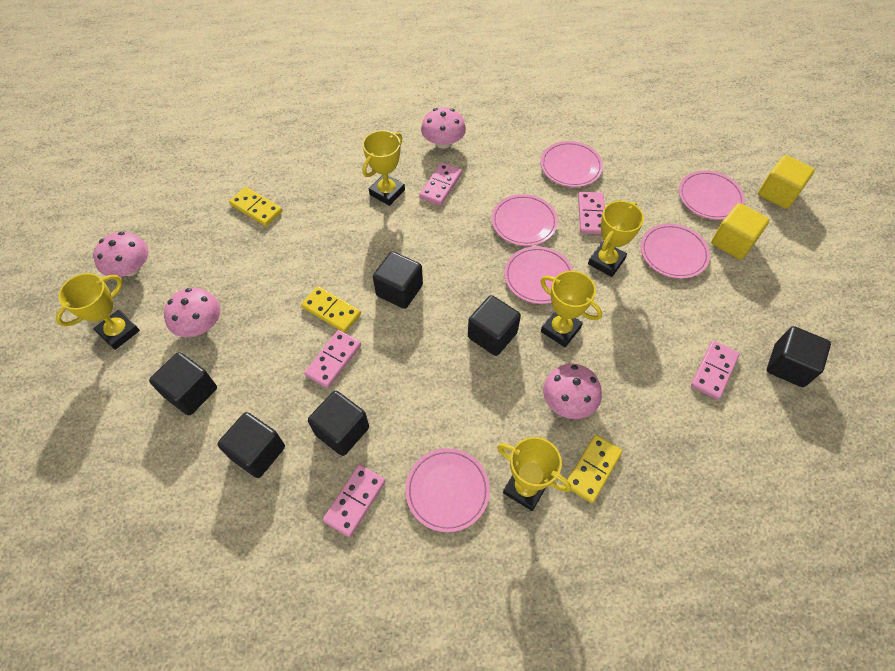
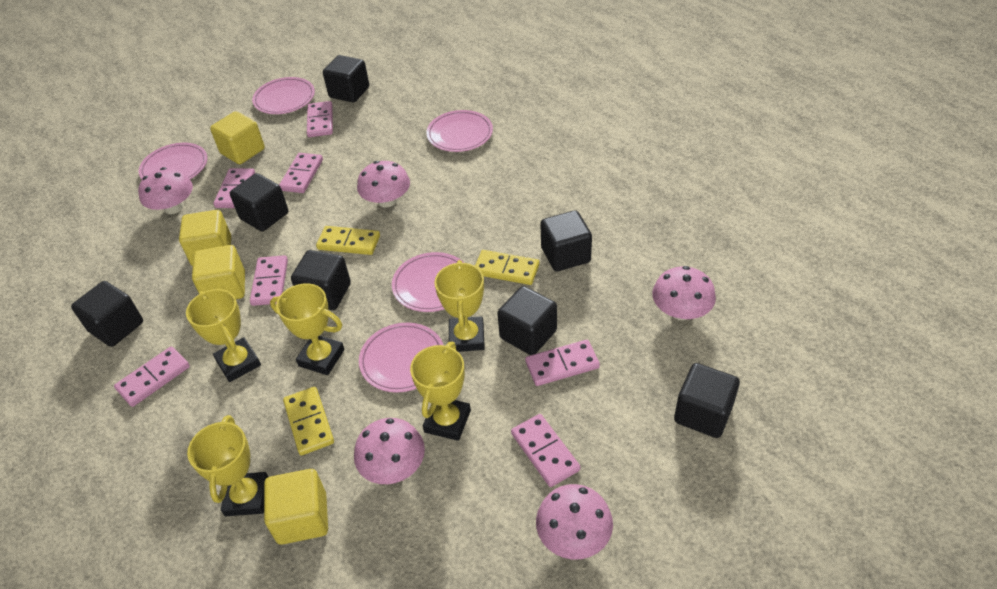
black cube: 6 -> 7
pink domino: 5 -> 7
pink mushroom: 4 -> 5
pink plate: 6 -> 5
yellow cube: 2 -> 4

